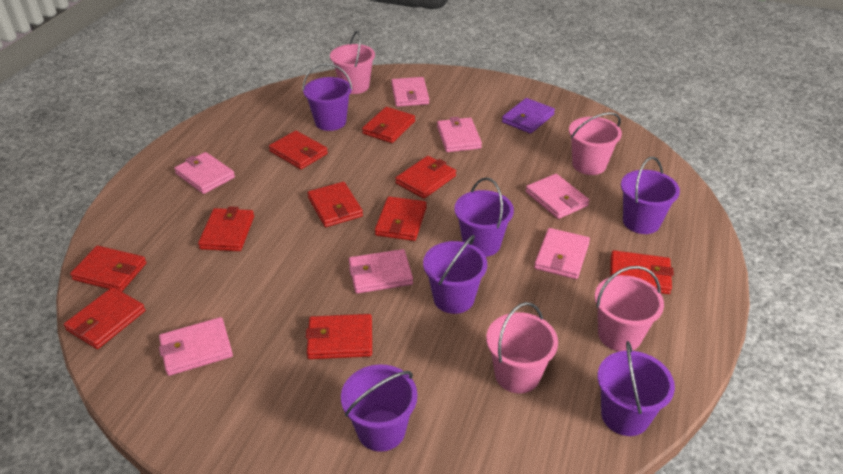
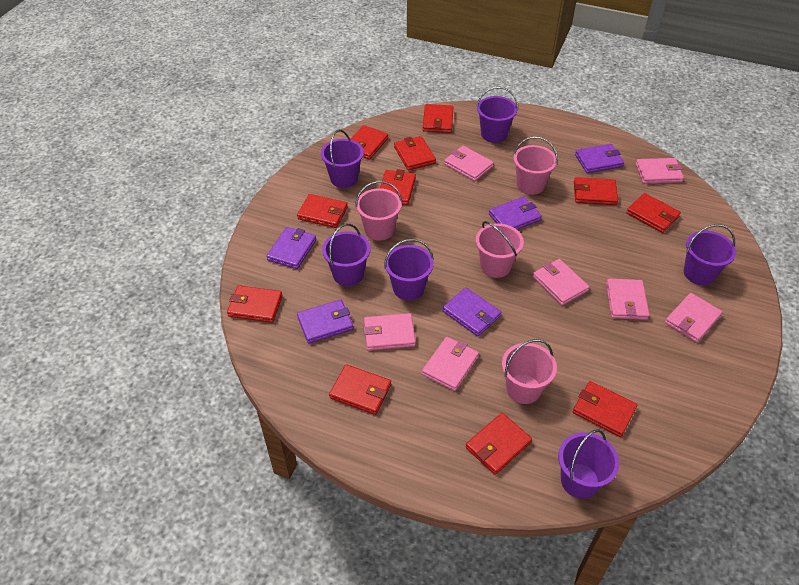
purple wallet: 1 -> 5
red wallet: 10 -> 11

